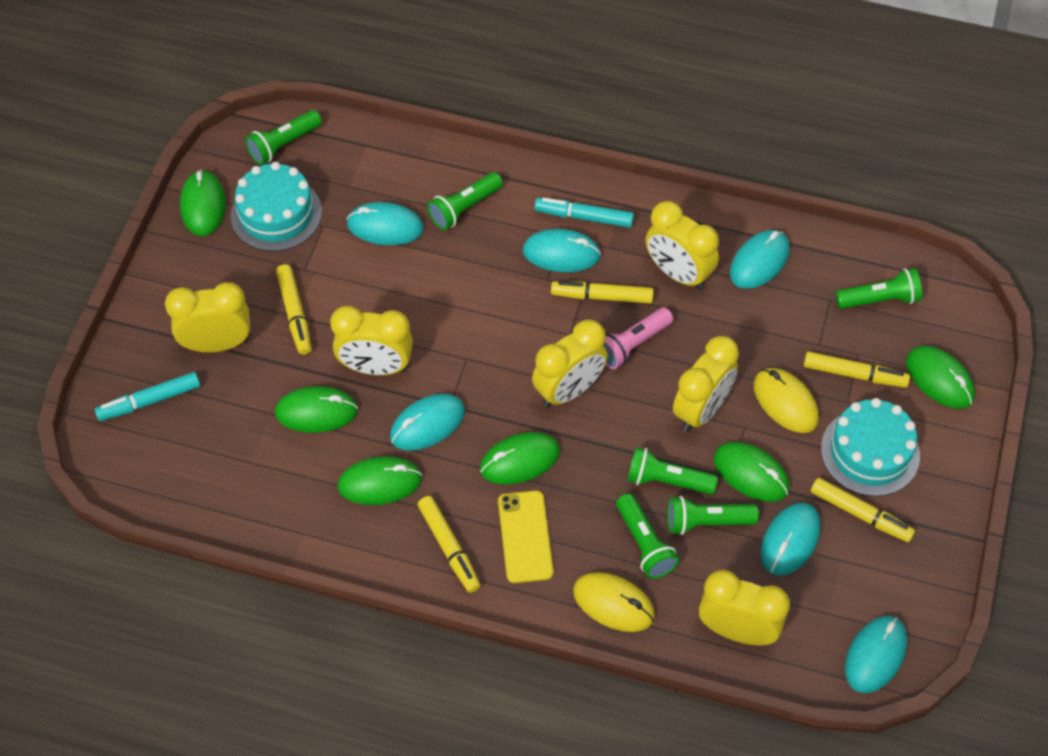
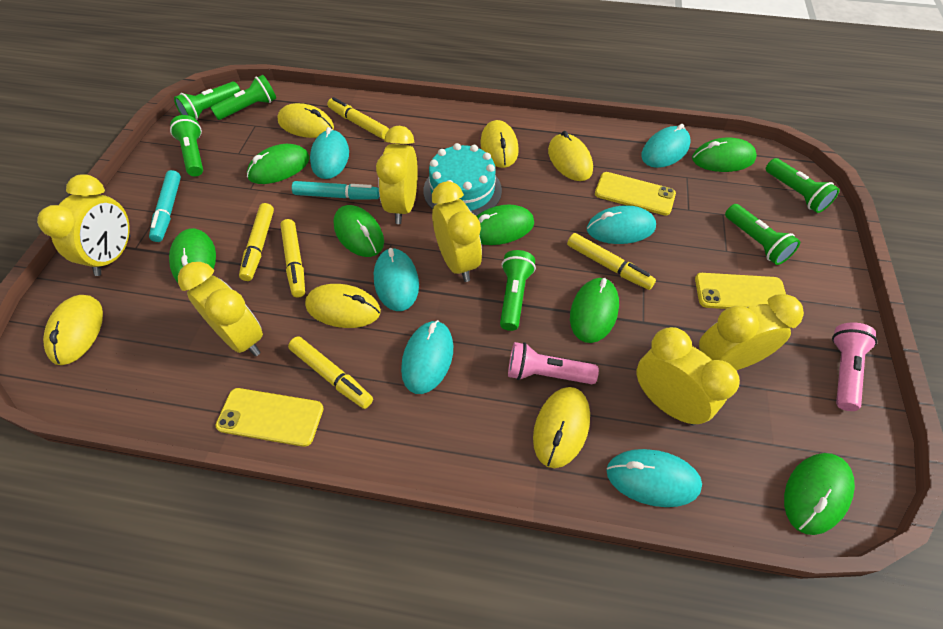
green mouse: 6 -> 7
pink flashlight: 1 -> 2
turquoise cake: 2 -> 1
yellow mouse: 2 -> 6
yellow phone: 1 -> 3

